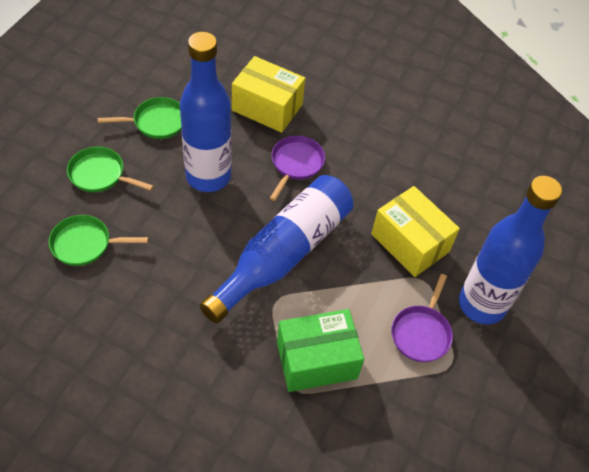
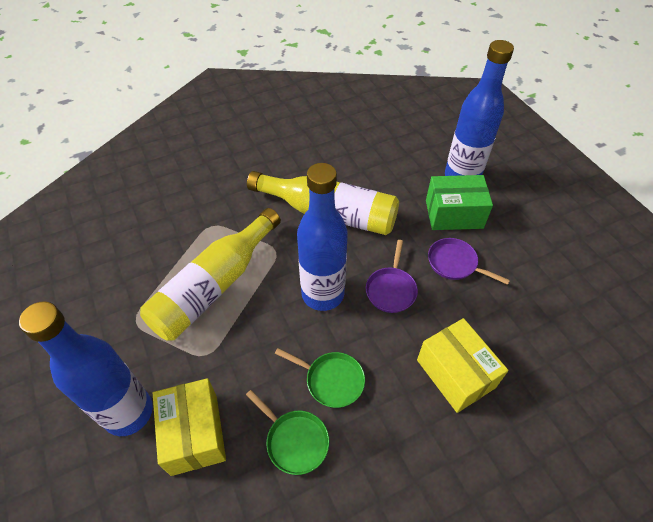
green pan: 3 -> 2
yellow bottle: 0 -> 2

